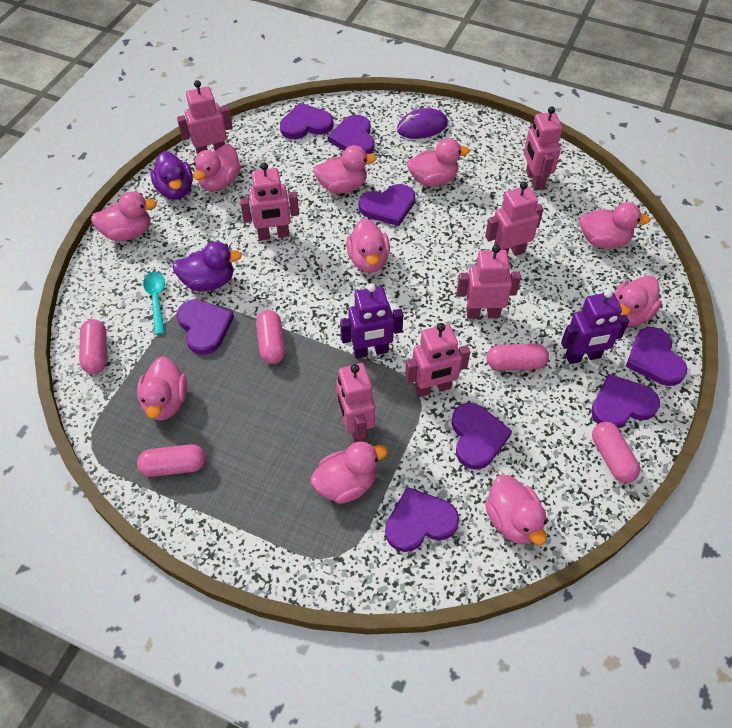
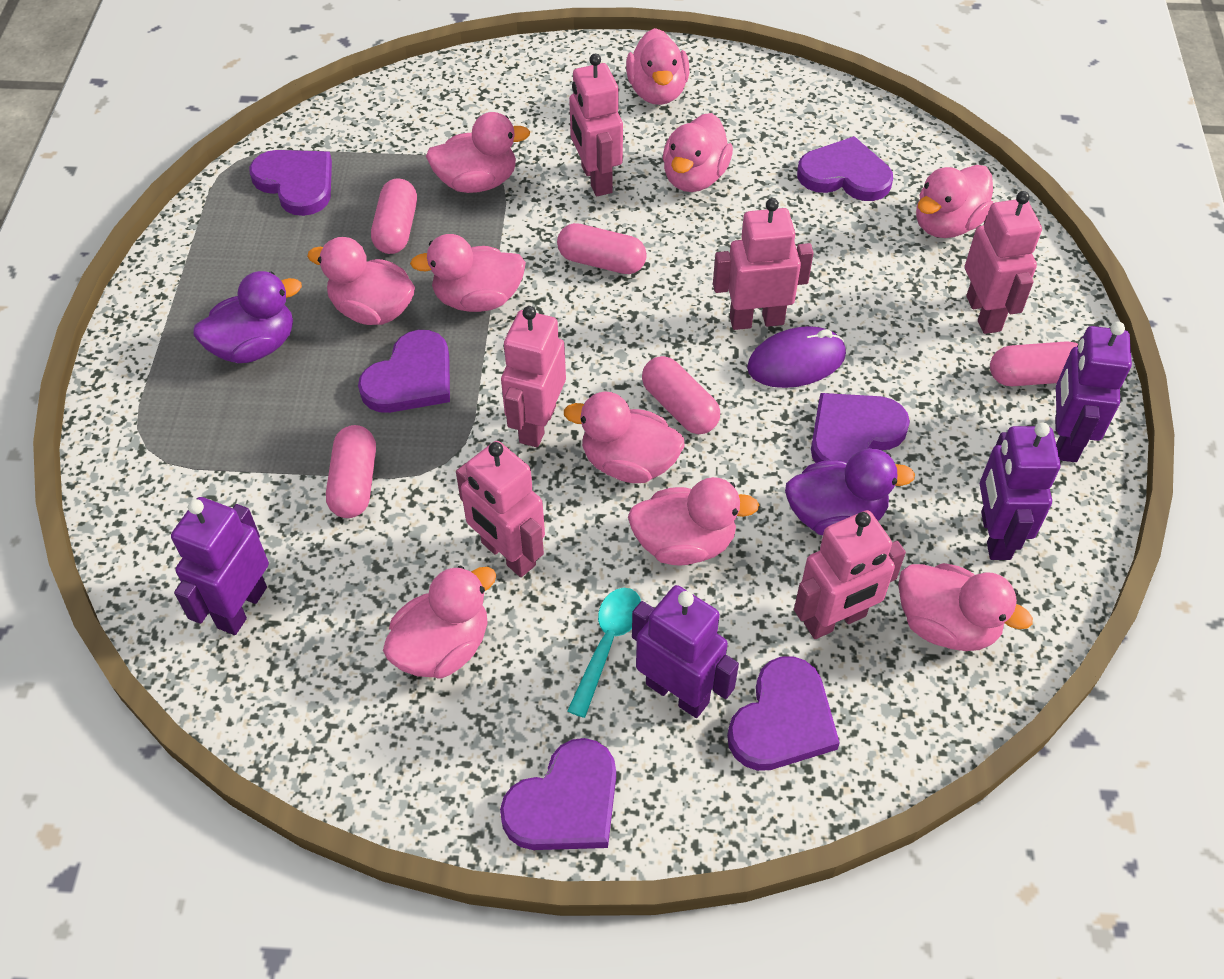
pink robot: 7 -> 6
purple heart: 8 -> 6
purple robot: 2 -> 4

